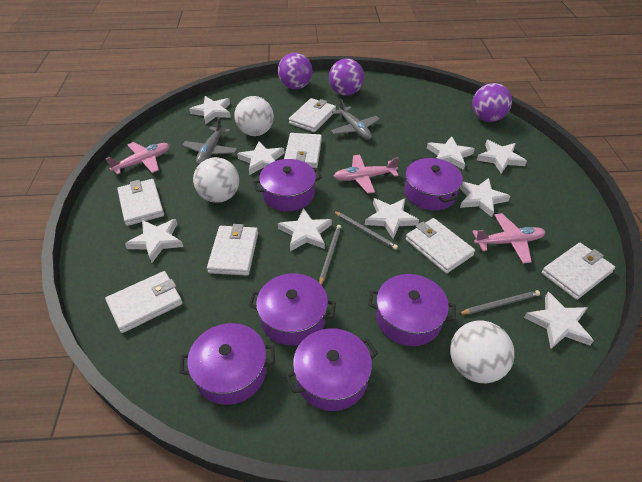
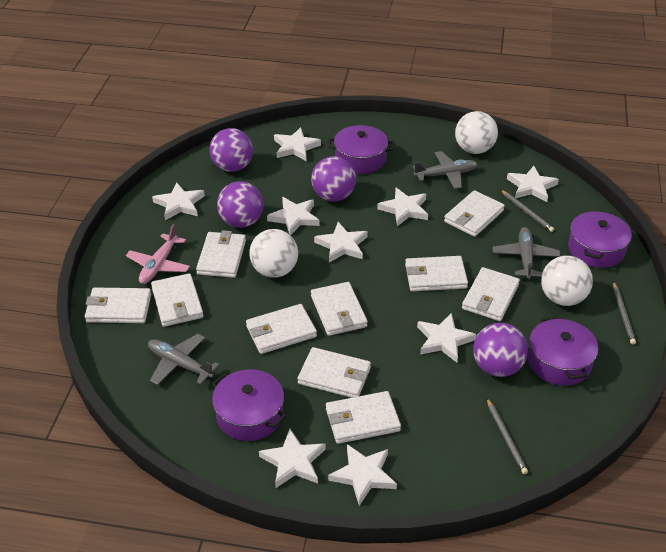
grey plane: 2 -> 3
pink plane: 3 -> 1
purple ball: 3 -> 4
purple pot: 6 -> 4
white wallet: 7 -> 10

